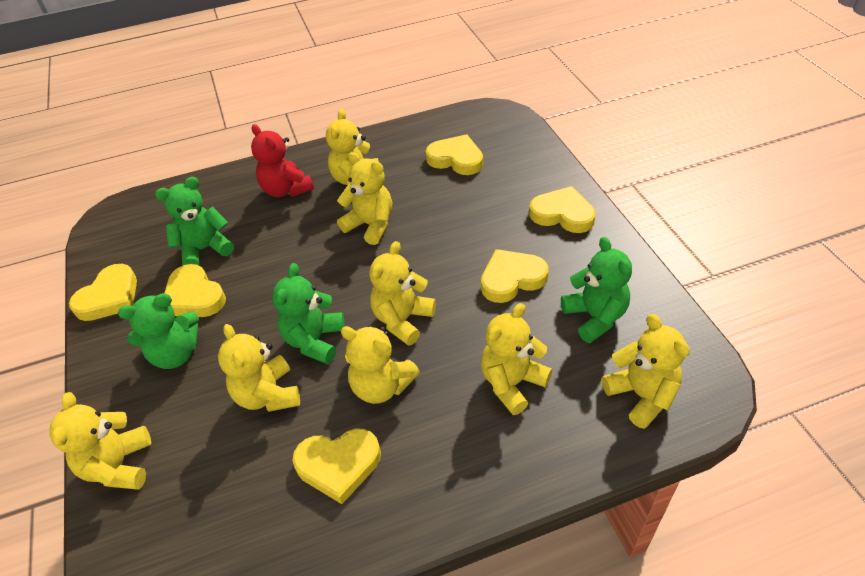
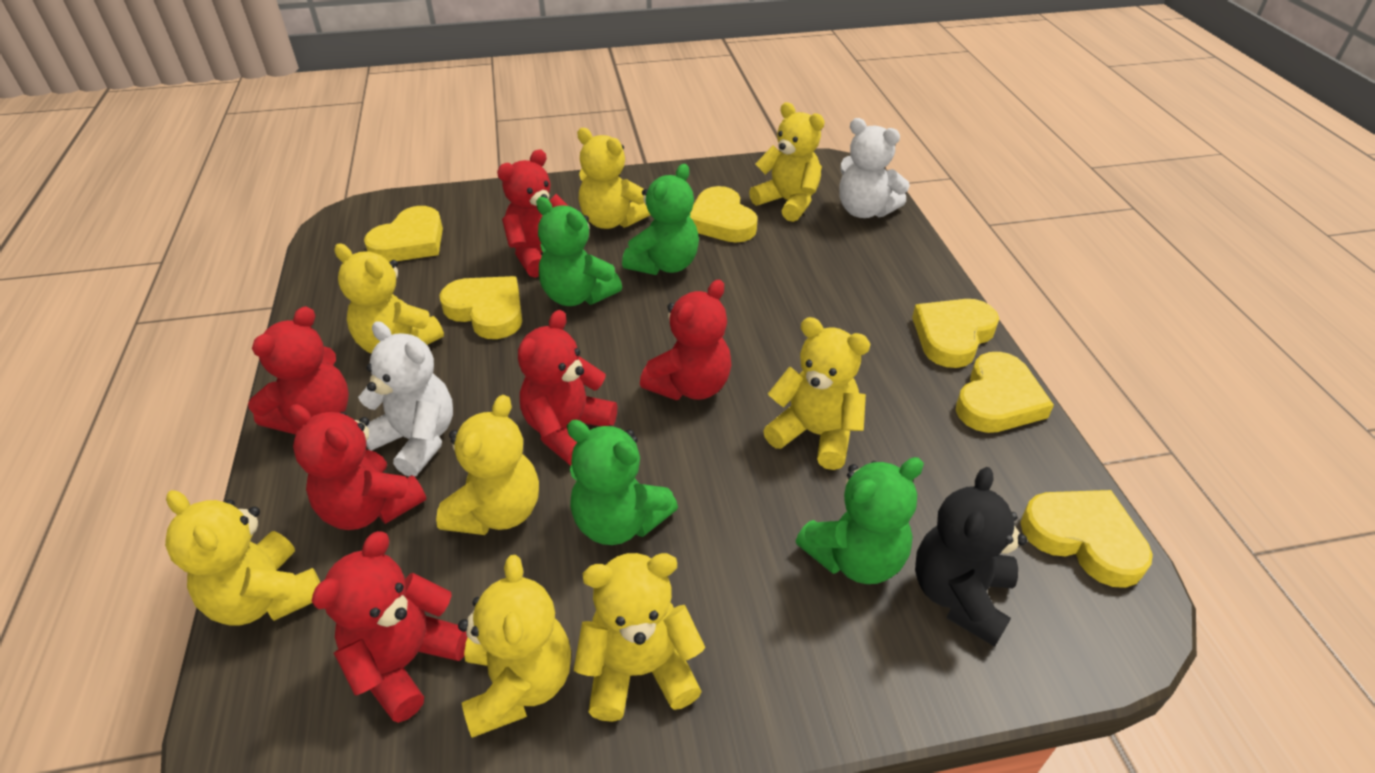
black teddy bear: 0 -> 1
red teddy bear: 1 -> 6
white teddy bear: 0 -> 2

